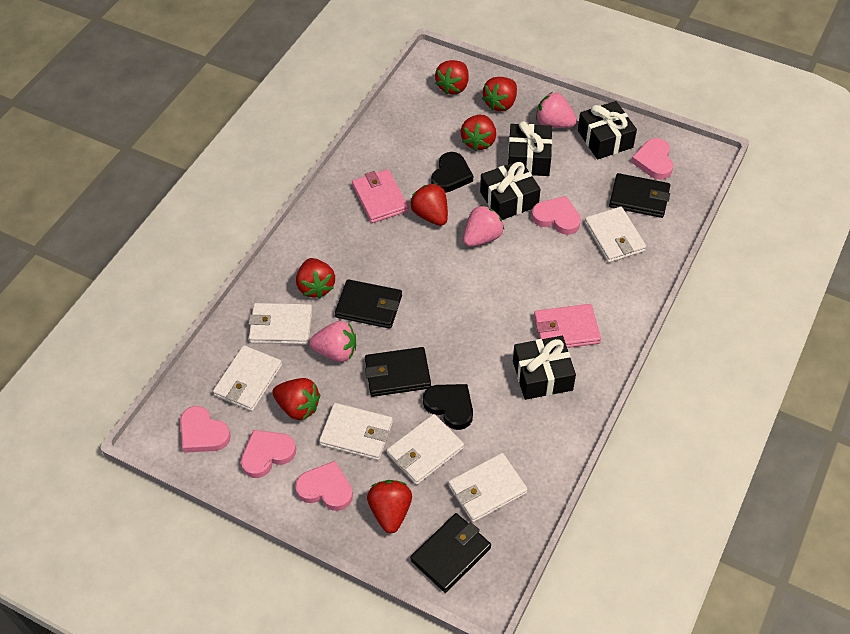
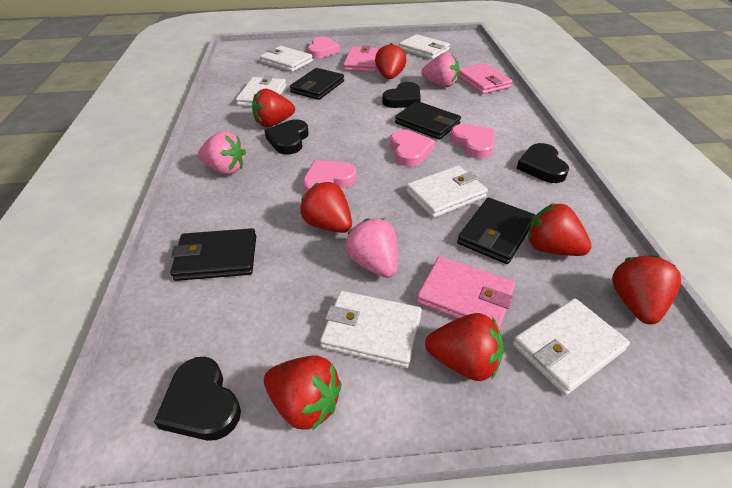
black gift: 4 -> 0
black heart: 2 -> 4
pink heart: 5 -> 4
pink wallet: 2 -> 3

